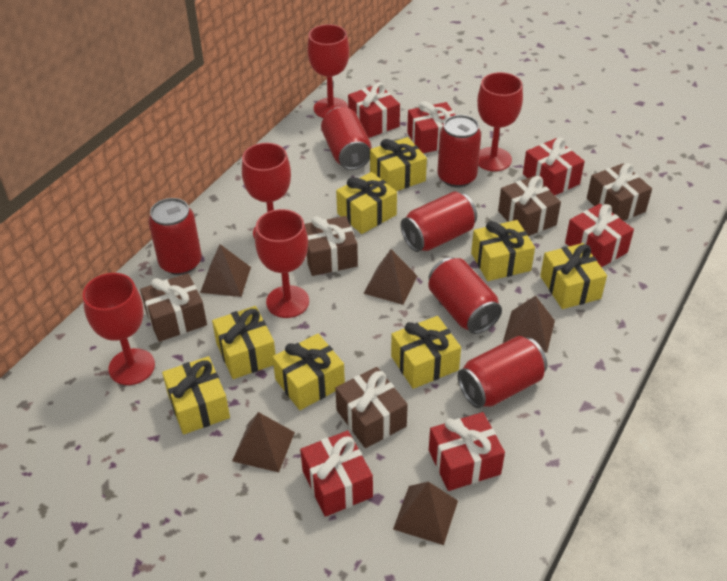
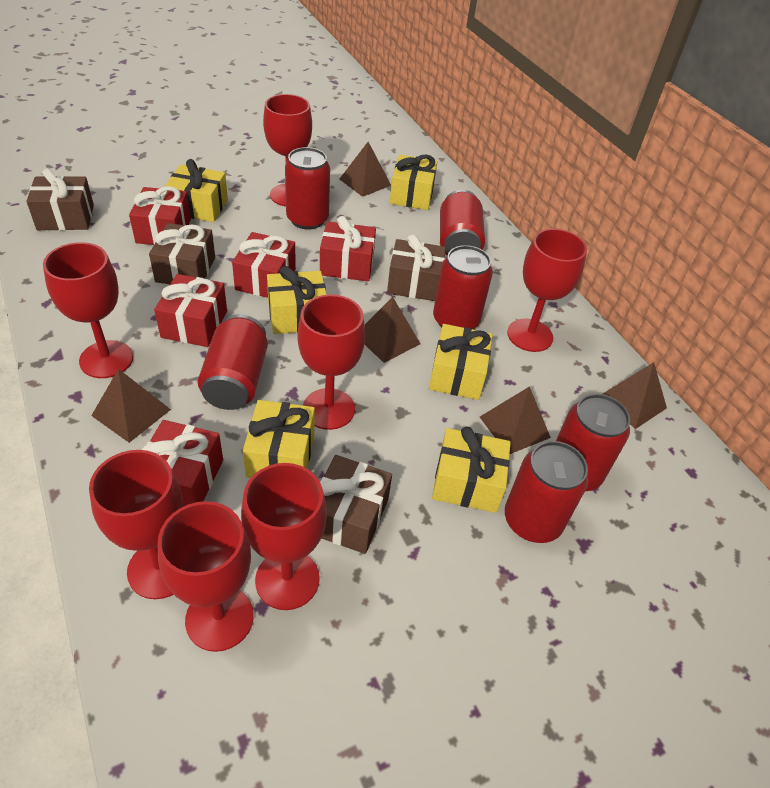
brown gift: 5 -> 4
red gift: 6 -> 5
red goblet: 5 -> 7
yellow gift: 8 -> 6

